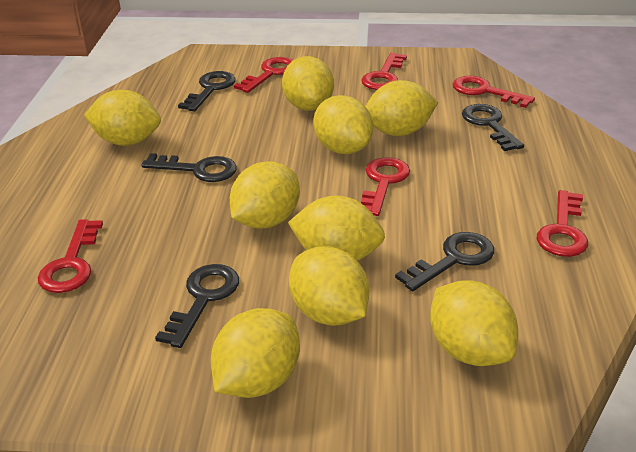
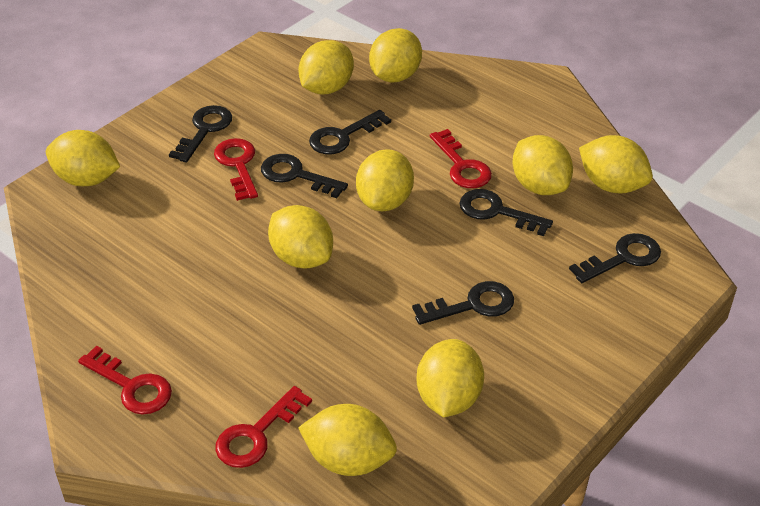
black key: 5 -> 6
red key: 6 -> 4

